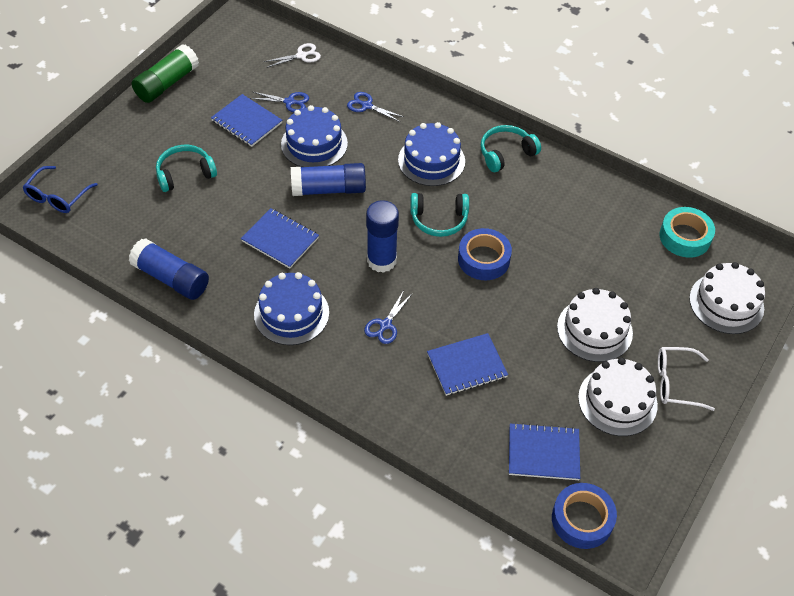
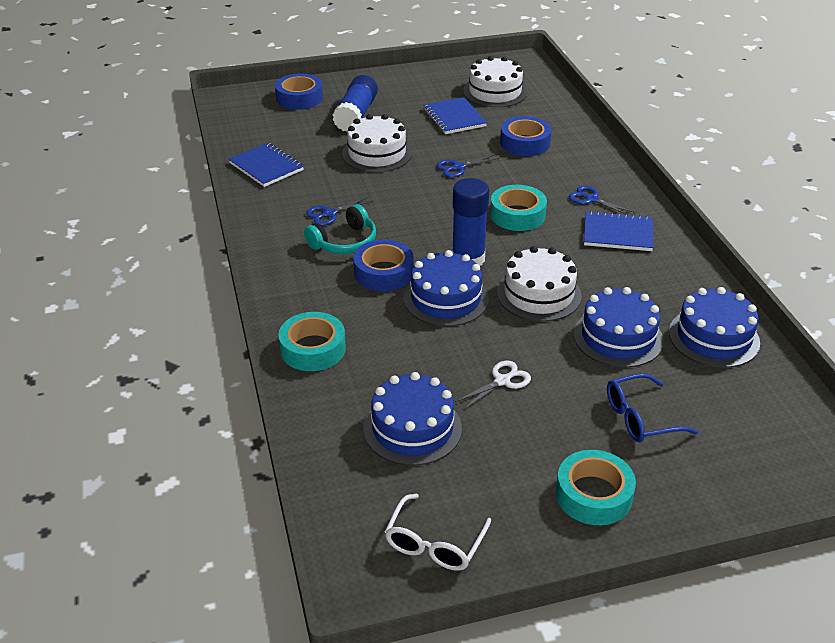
blue cake: 3 -> 4
blue glue stick: 3 -> 2
blue notebook: 4 -> 3
blue tape: 2 -> 3
green glue stick: 1 -> 0
turquoise headphones: 3 -> 1
turquoise tape: 1 -> 3

